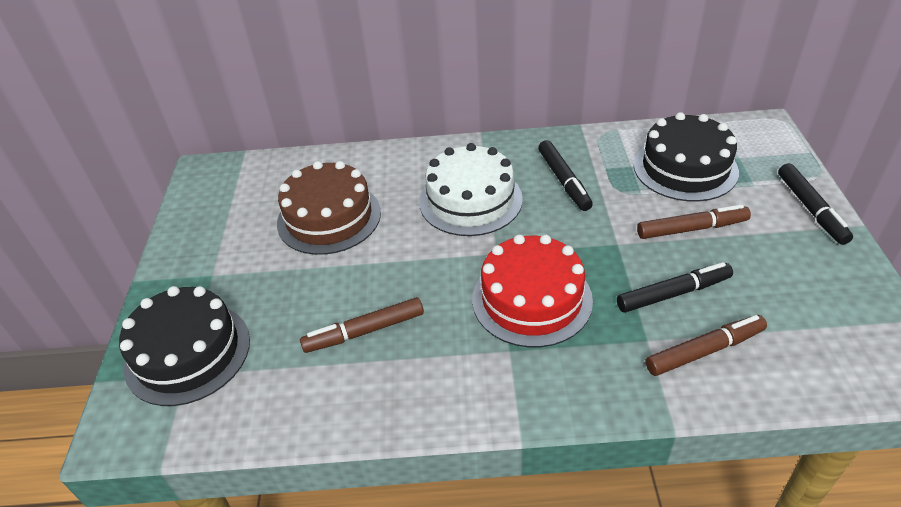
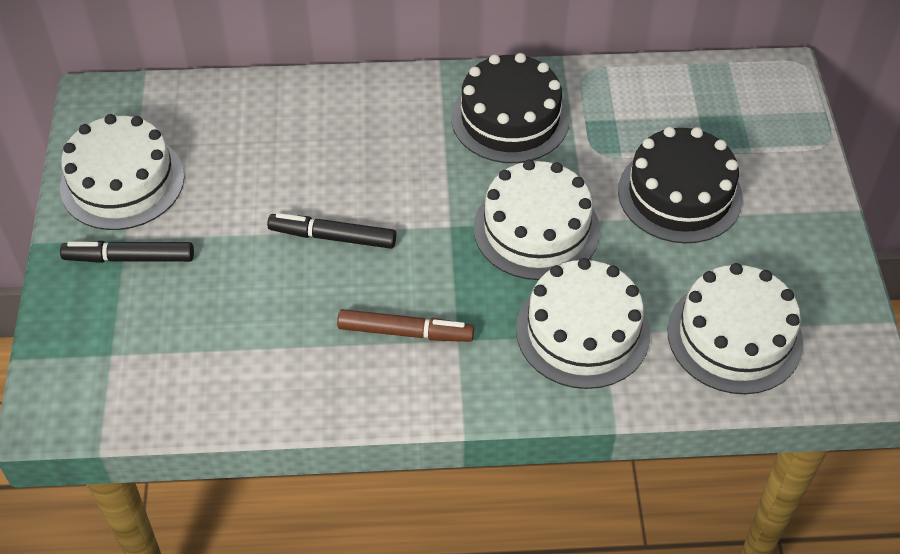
black marker: 3 -> 2
brown cake: 1 -> 0
brown marker: 3 -> 1
red cake: 1 -> 0
white cake: 1 -> 4

